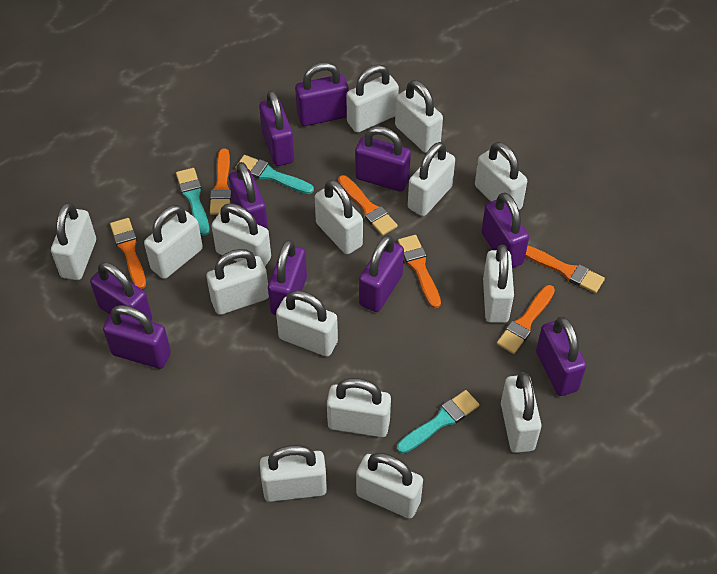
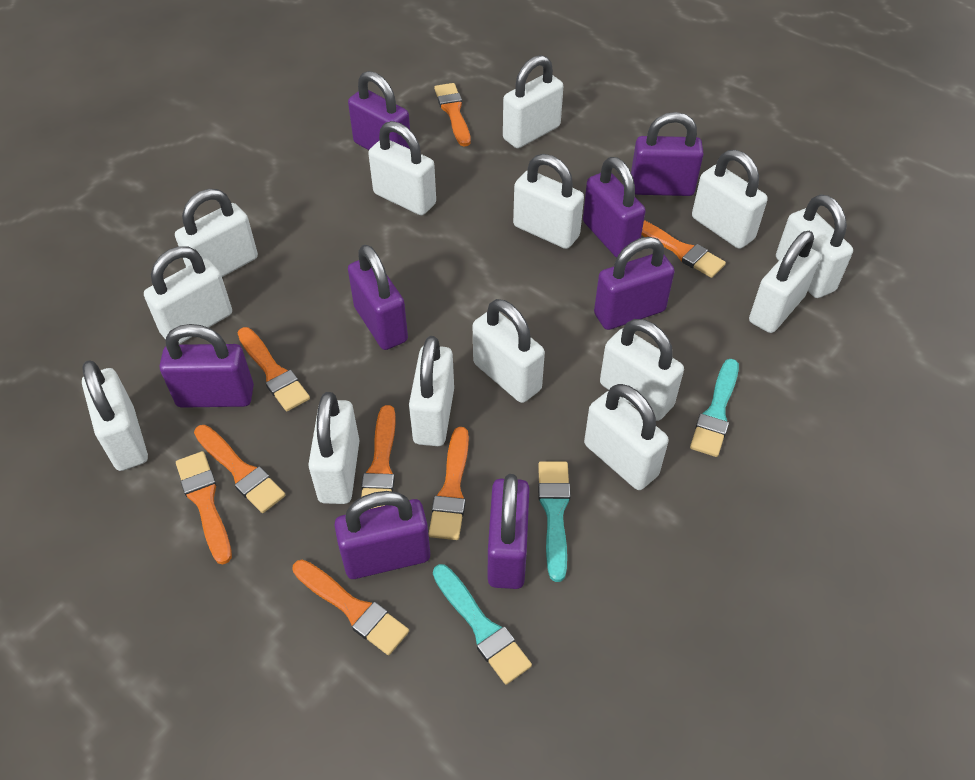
orange brush: 6 -> 8
purple padlock: 10 -> 8
white padlock: 15 -> 14

